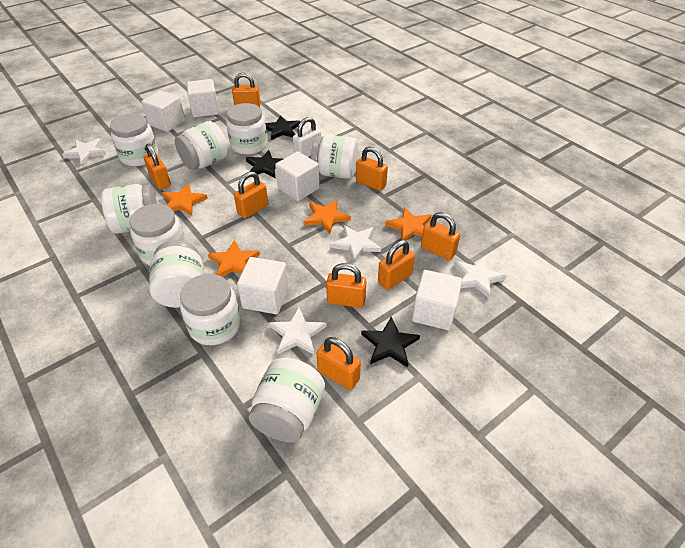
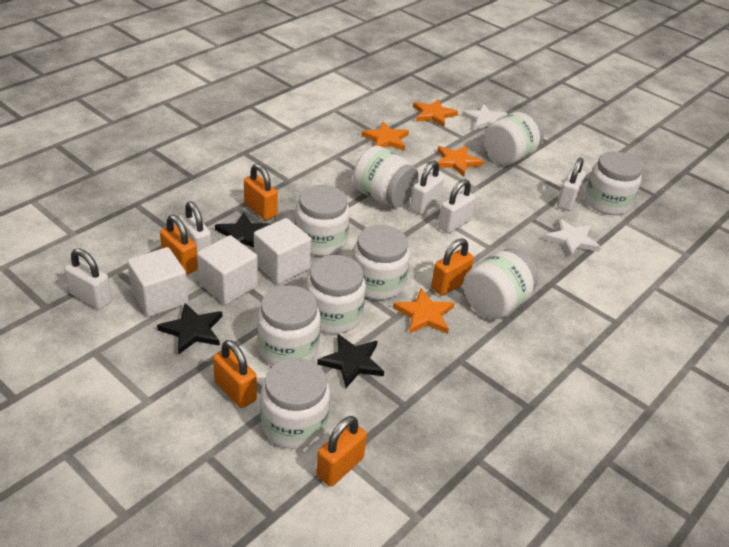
orange padlock: 8 -> 5
white cube: 5 -> 3
white padlock: 1 -> 5
white star: 4 -> 2

